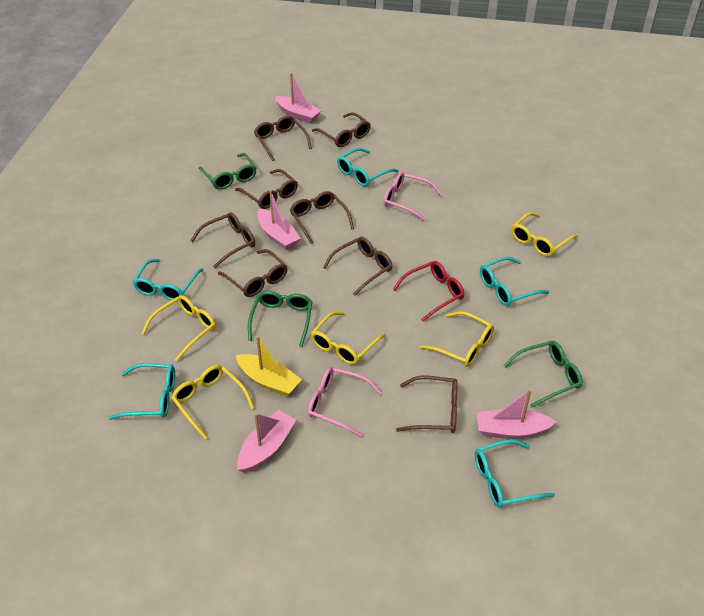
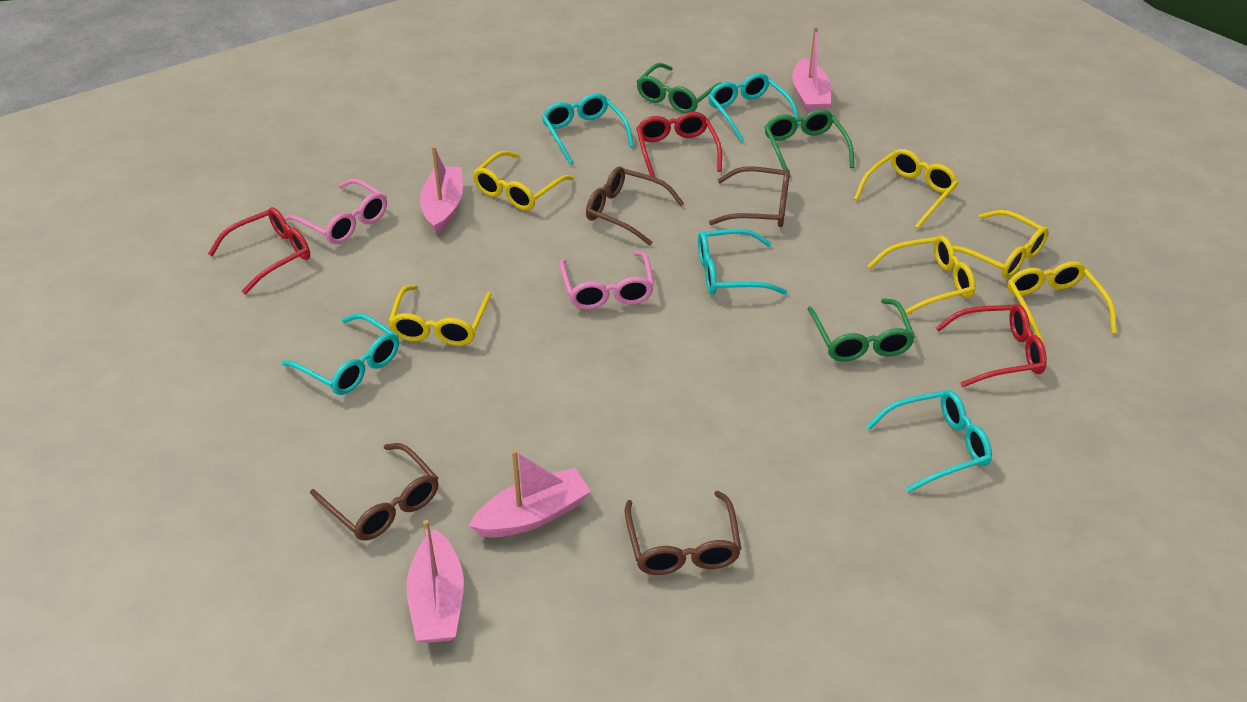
brown glasses: 8 -> 4
red glasses: 1 -> 3
yellow boat: 1 -> 0
yellow glasses: 5 -> 6

